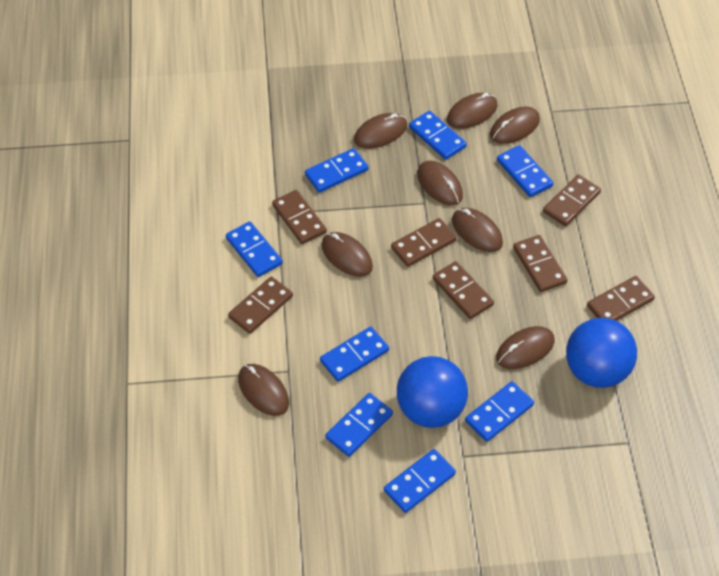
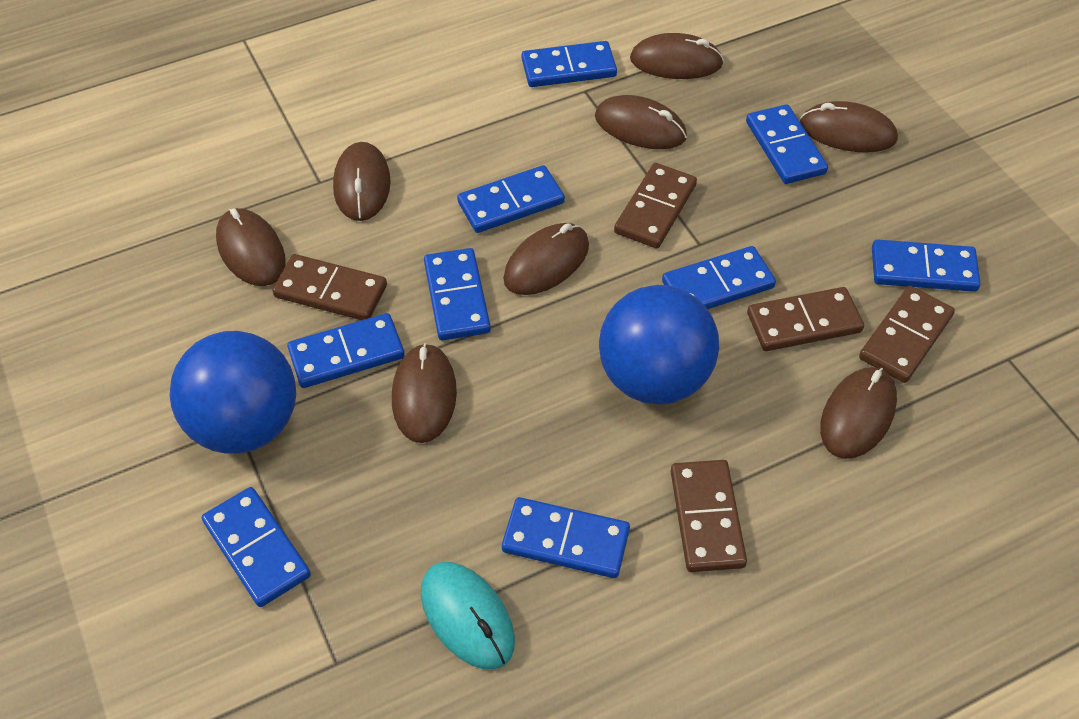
blue domino: 8 -> 9
brown domino: 7 -> 5
turquoise mouse: 0 -> 1

